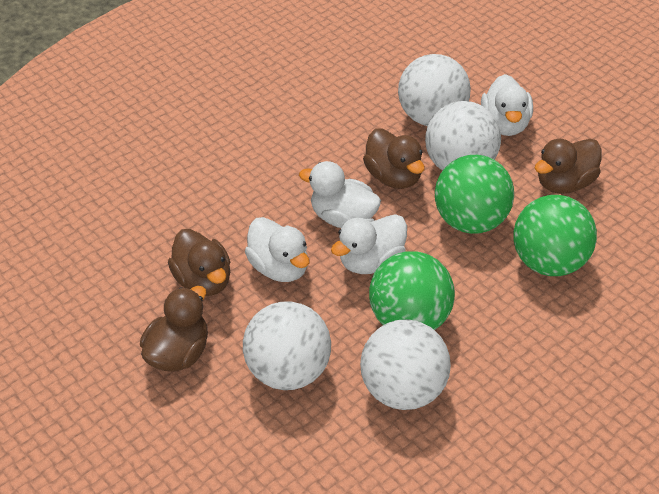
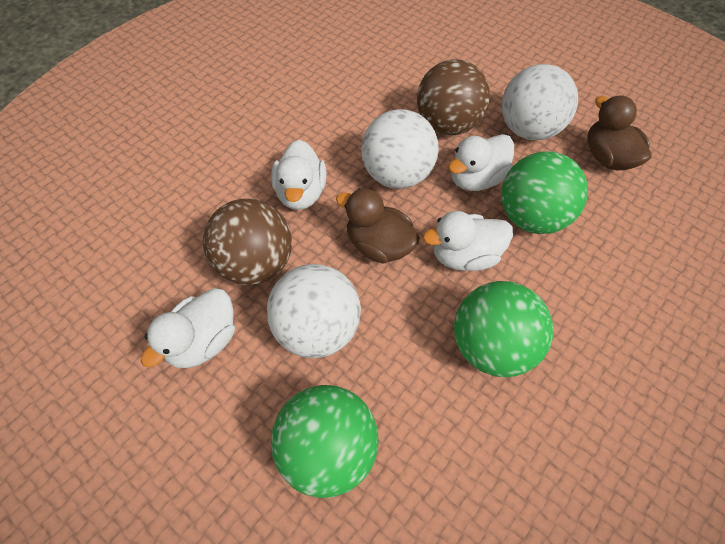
brown ball: 0 -> 2
brown duck: 4 -> 2
white ball: 4 -> 3

